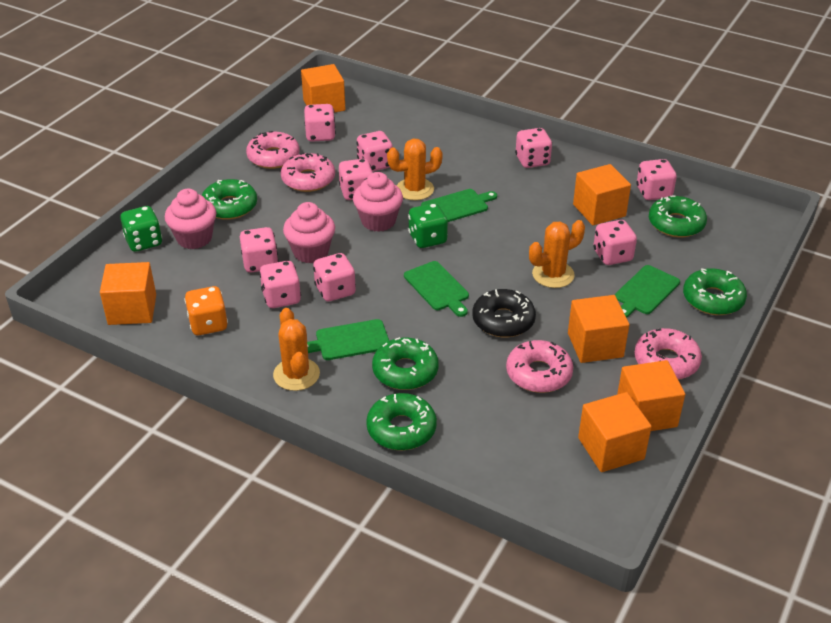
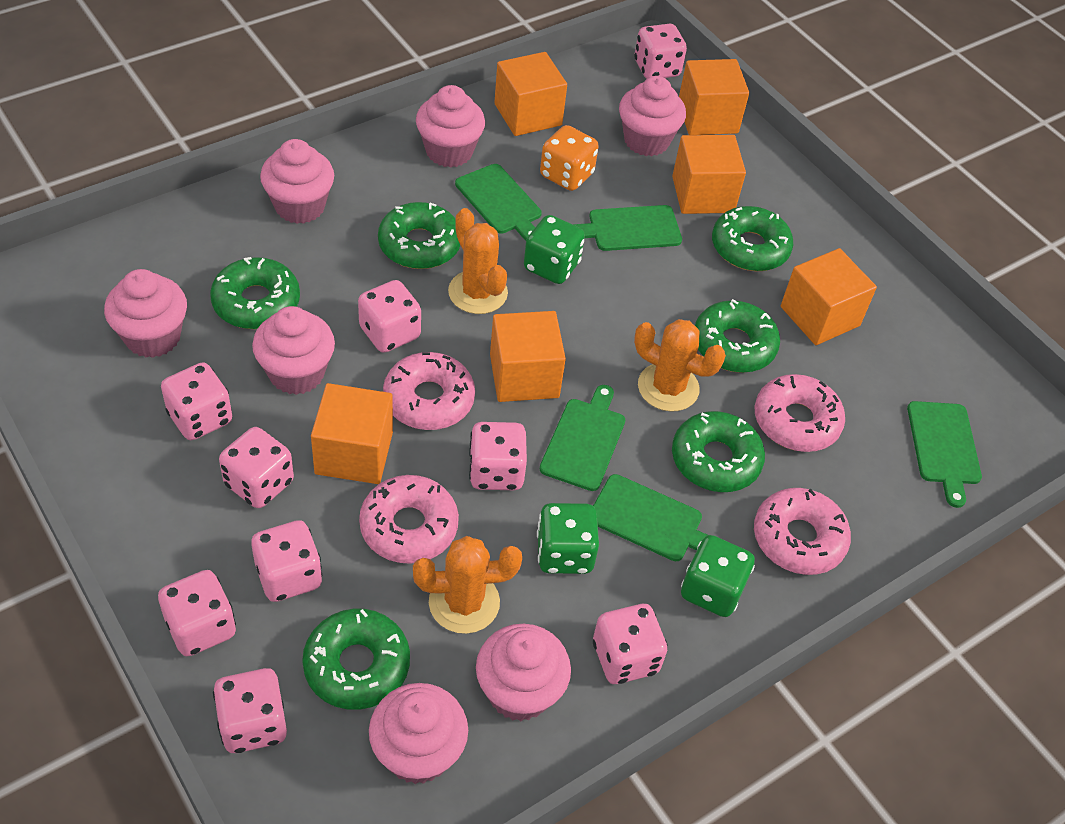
black donut: 1 -> 0
green cutting board: 4 -> 5
green dice: 2 -> 3
green donut: 5 -> 6
pink cupcake: 3 -> 7

